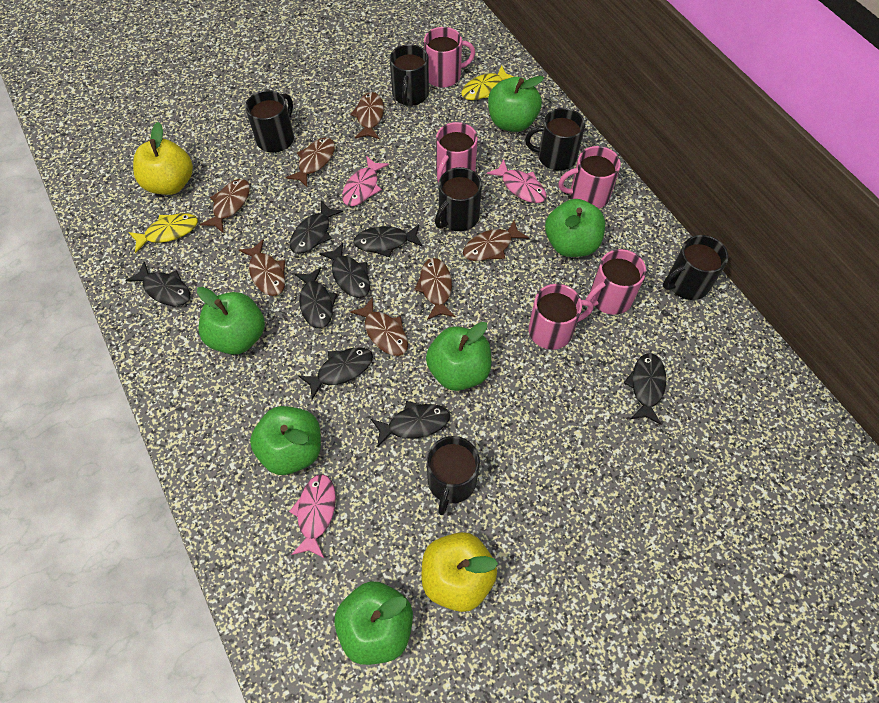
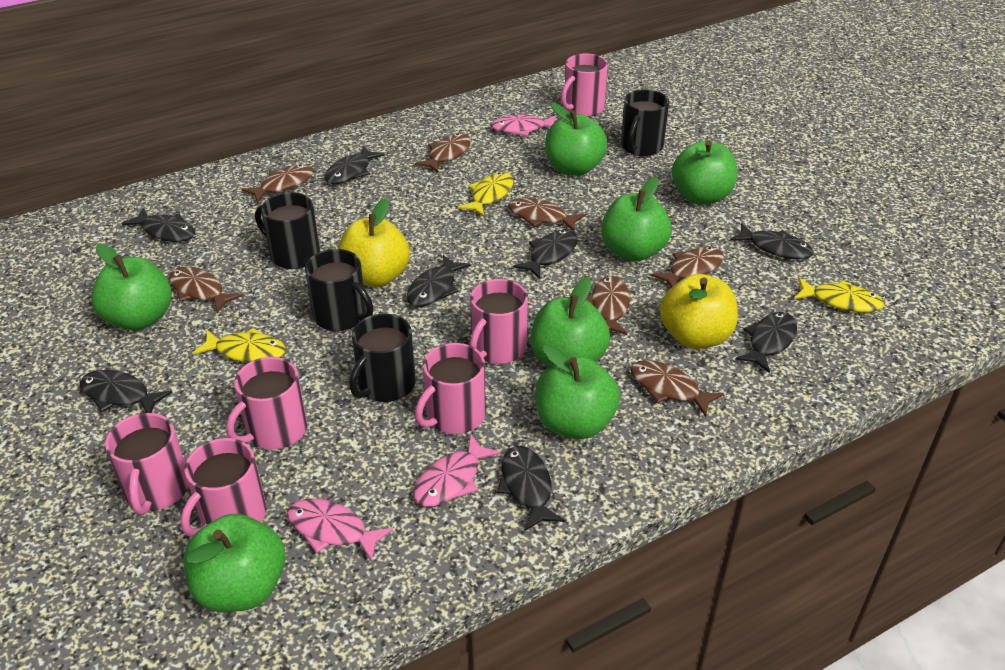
black mug: 6 -> 4
green apple: 6 -> 7
pink mug: 5 -> 6
yellow fish: 2 -> 3

